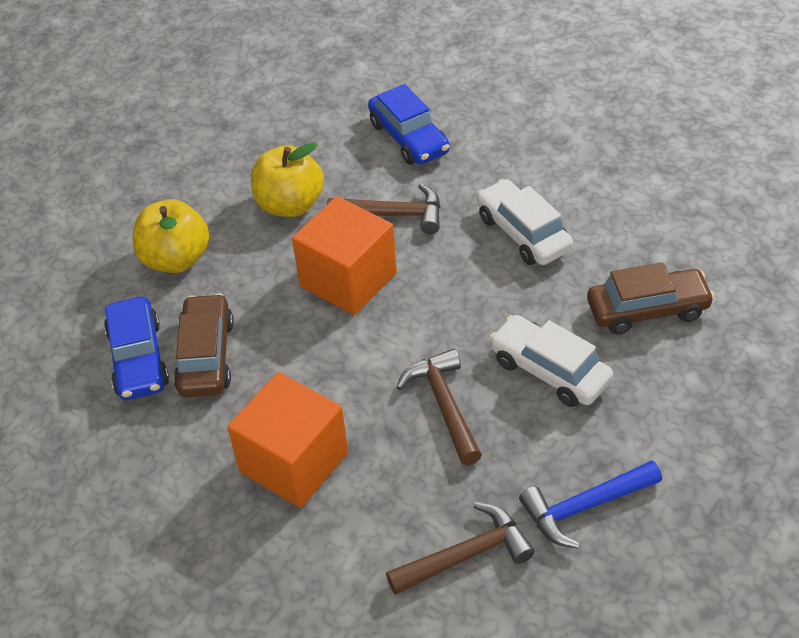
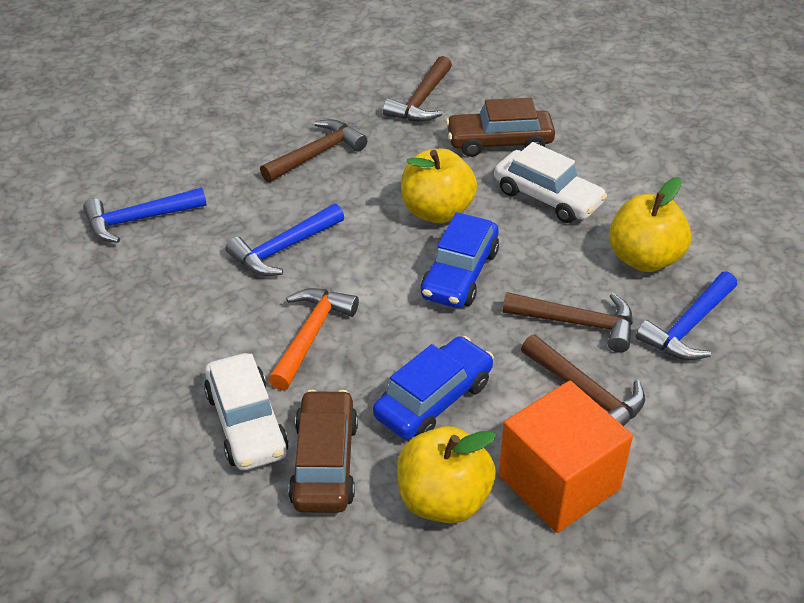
blue hammer: 1 -> 3
brown hammer: 3 -> 4
orange cube: 2 -> 1
orange hammer: 0 -> 1
yellow apple: 2 -> 3

